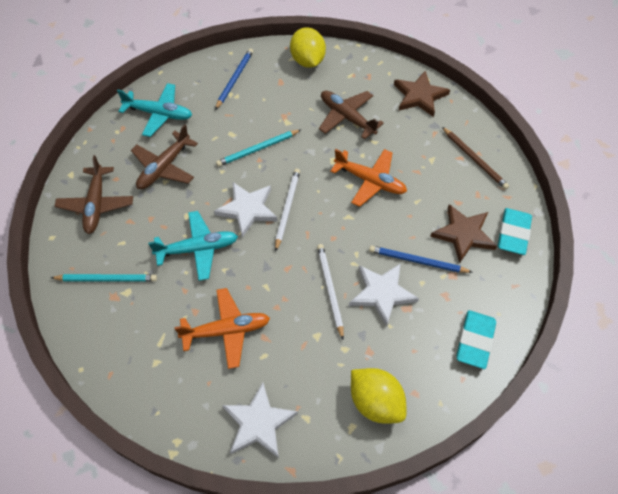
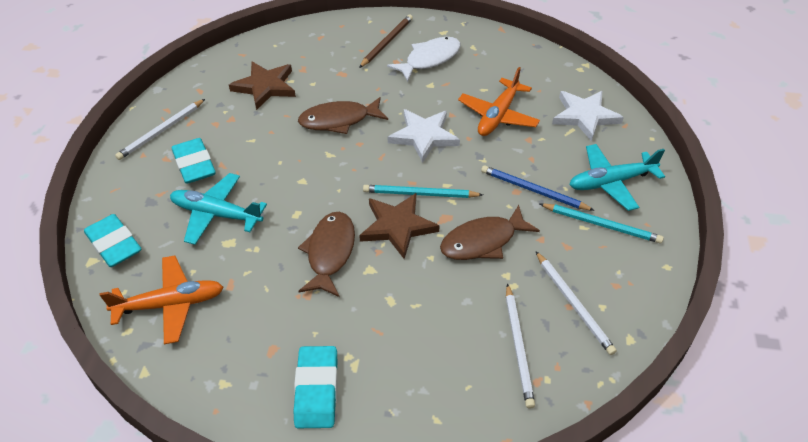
blue pencil: 2 -> 1
brown fish: 0 -> 3
brown plane: 3 -> 0
turquoise eraser: 2 -> 3
white fish: 0 -> 1
white pencil: 2 -> 3
white star: 3 -> 2
yellow lemon: 2 -> 0

